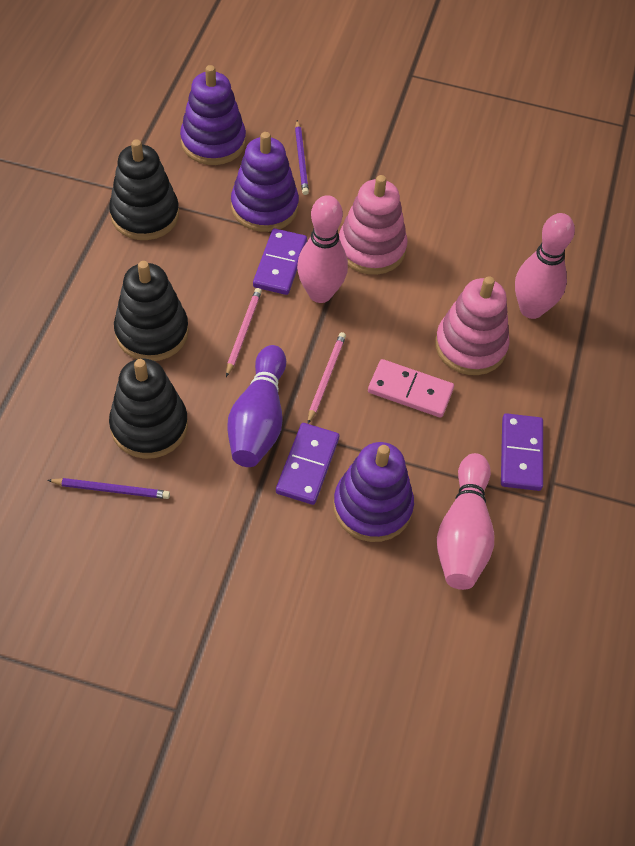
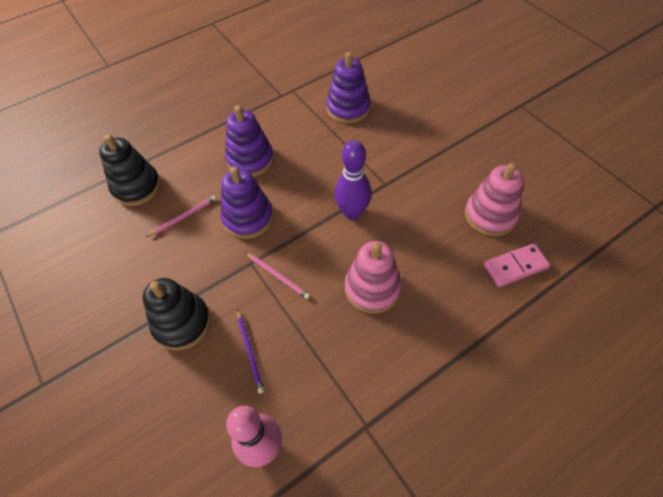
black stacking toy: 3 -> 2
pink bowling pin: 3 -> 1
purple domino: 3 -> 0
purple pencil: 2 -> 1

